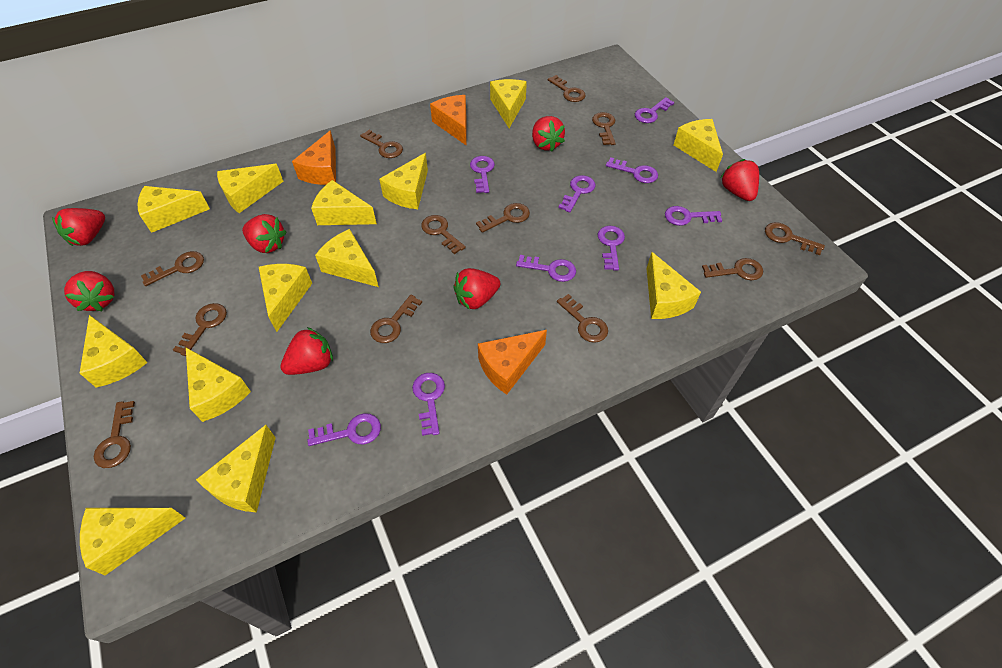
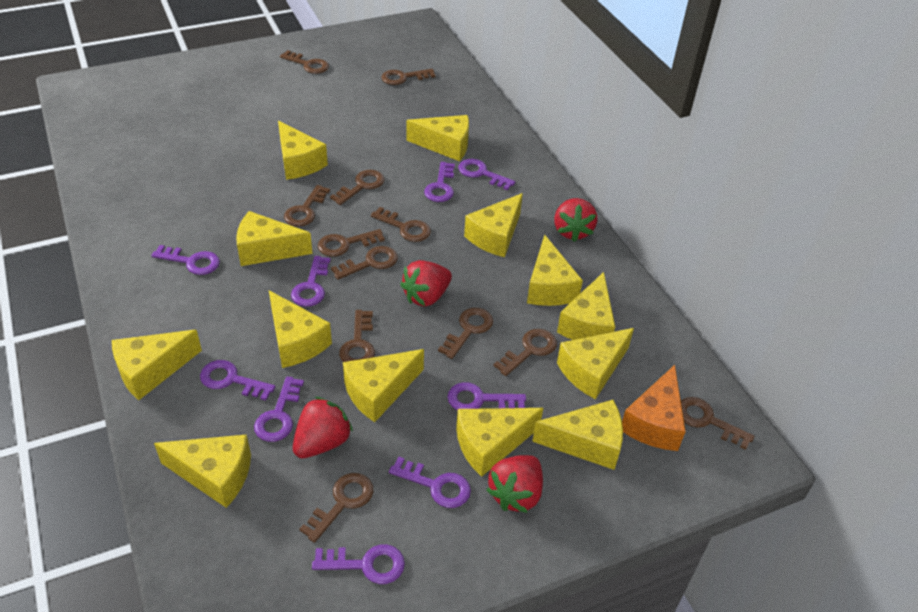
orange cheese: 3 -> 1
red strawberry: 7 -> 4

